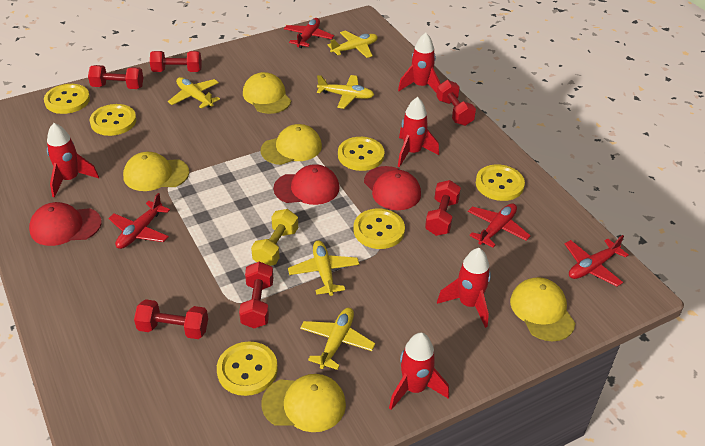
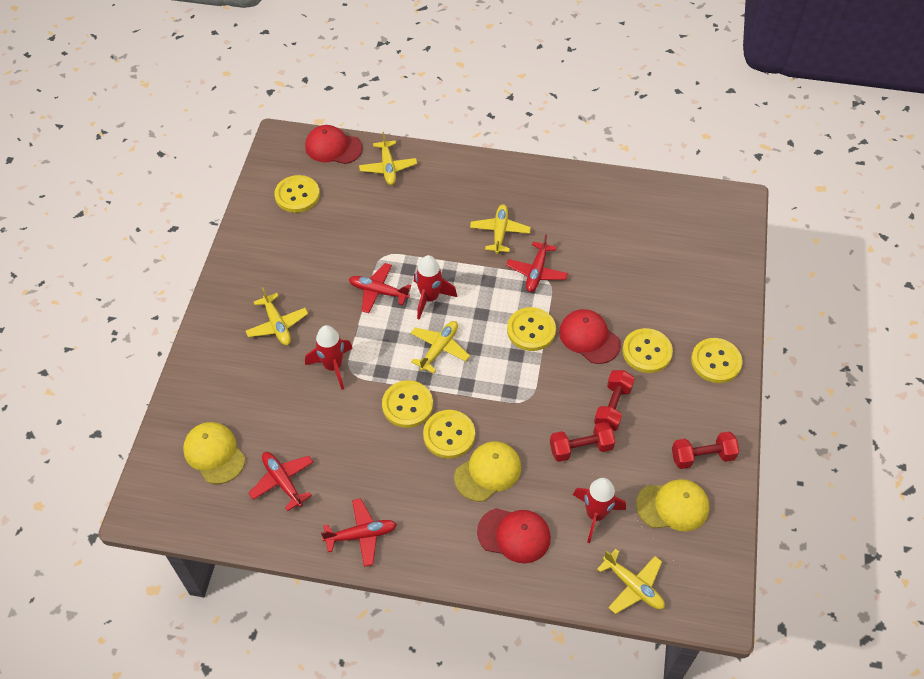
red dumbbell: 6 -> 3
red rocket: 5 -> 3
yellow cap: 5 -> 3
yellow dumbbell: 1 -> 0

